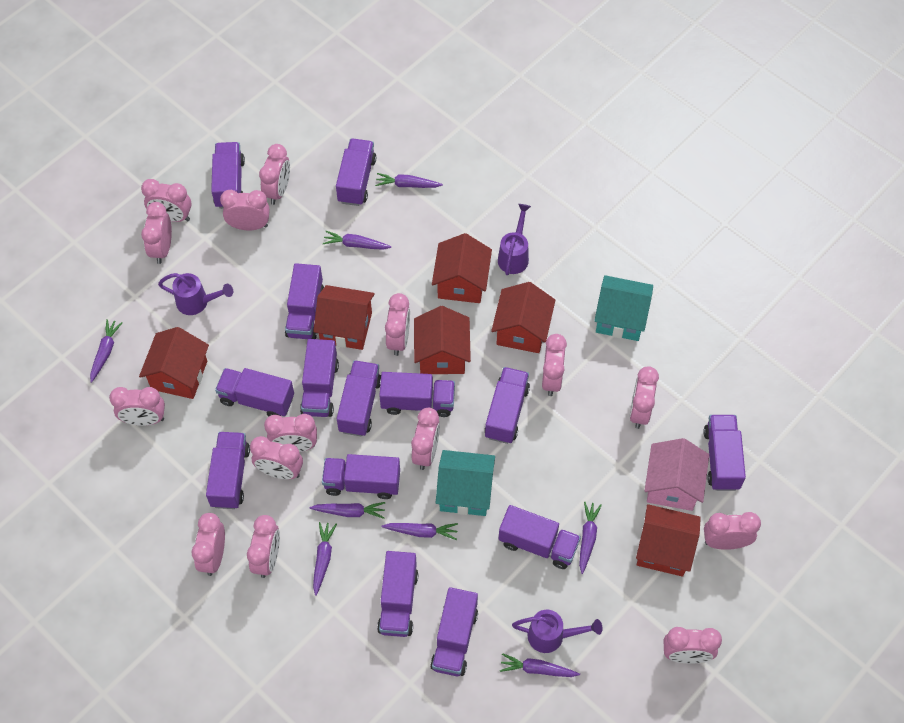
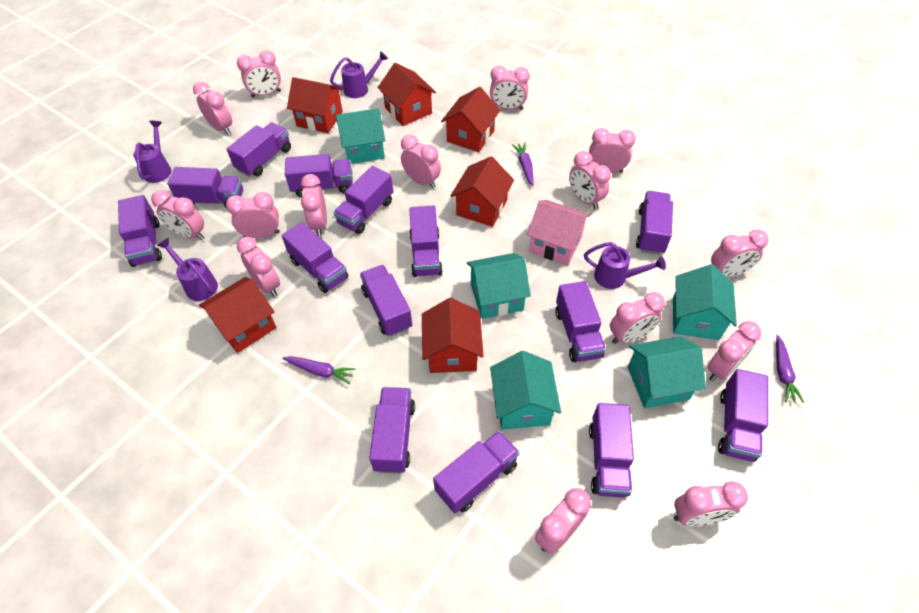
purple carrot: 8 -> 3
purple watering can: 3 -> 4
turquoise house: 2 -> 5

